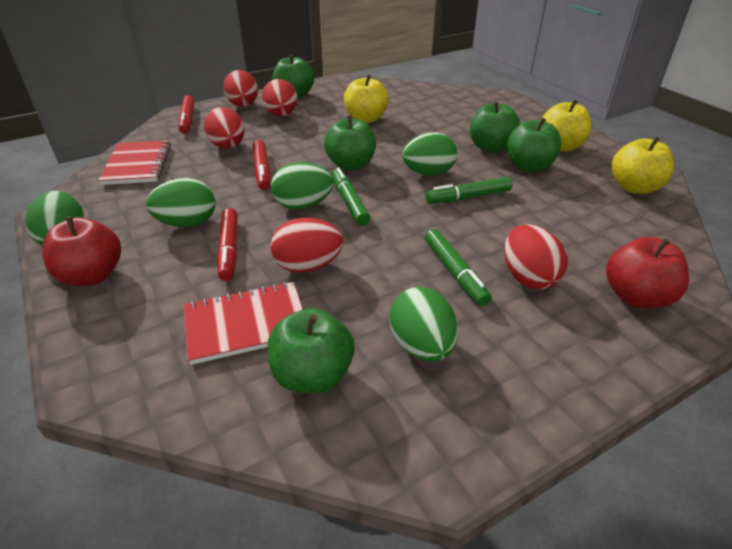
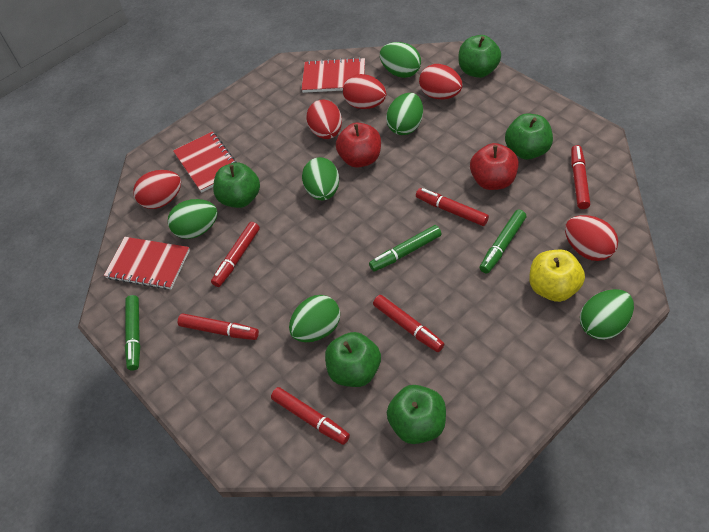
green egg: 5 -> 6
red marker: 3 -> 6
red notebook: 2 -> 3
yellow apple: 3 -> 1

